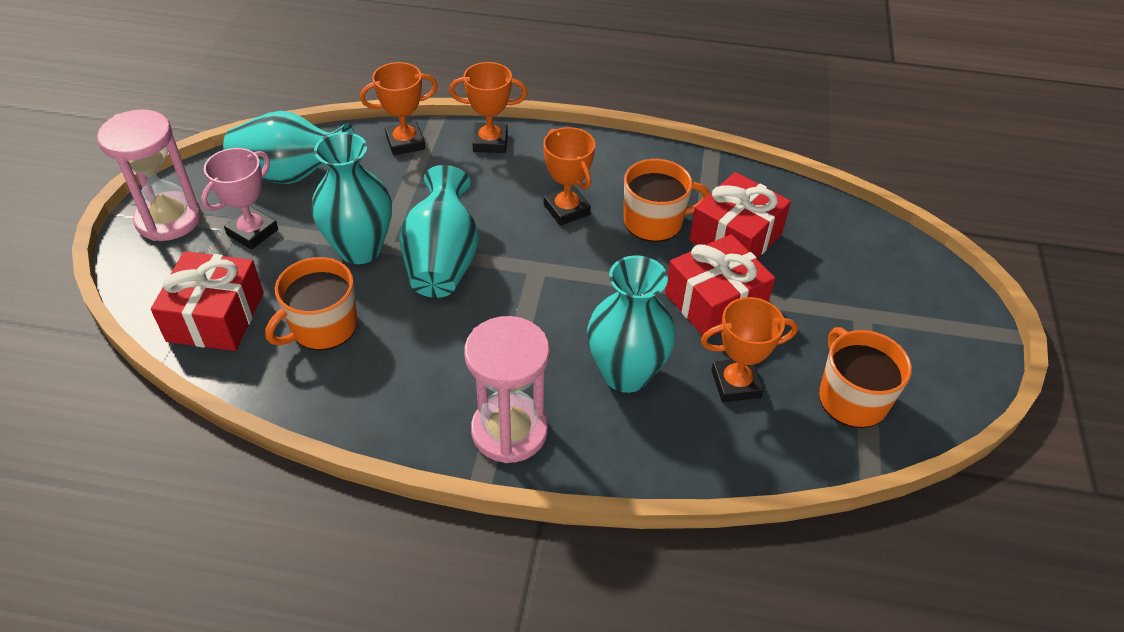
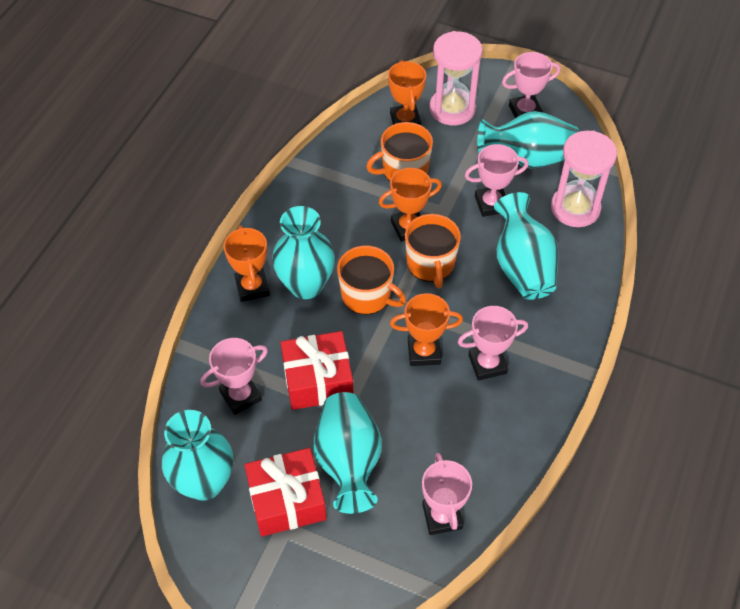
pink trophy: 1 -> 5
red gift: 3 -> 2
turquoise vase: 4 -> 5

